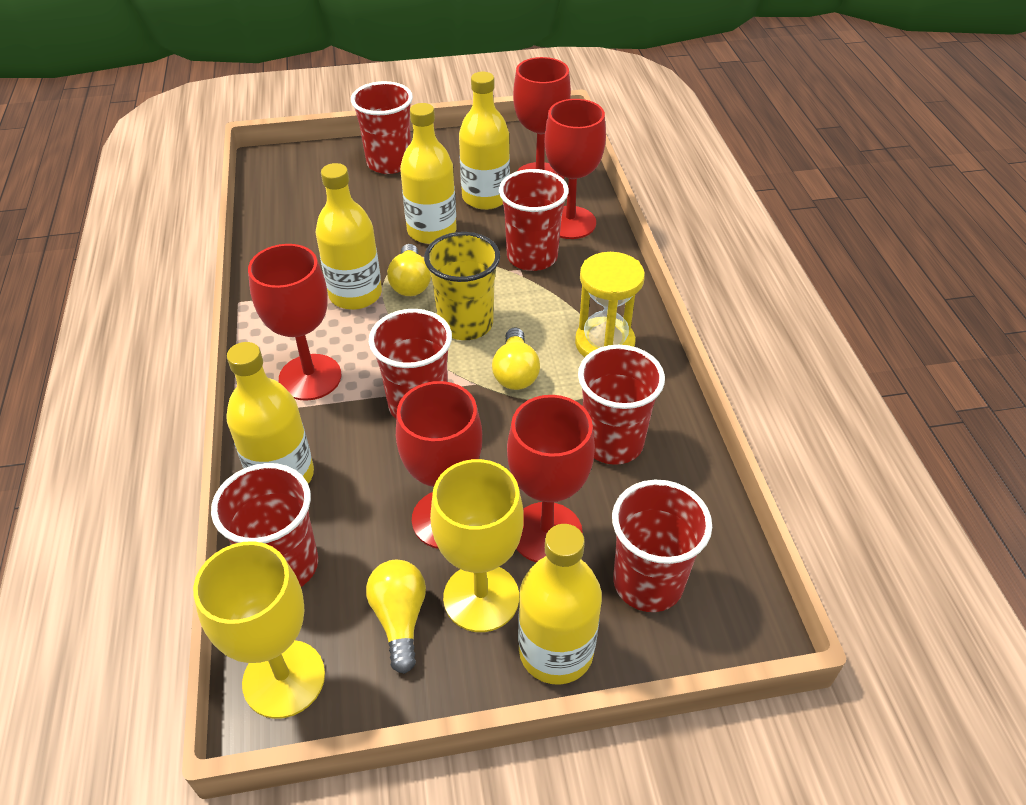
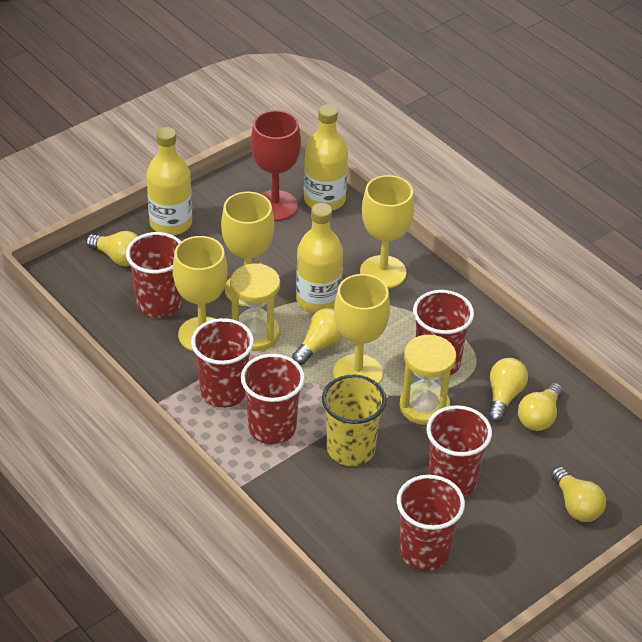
red goblet: 5 -> 1
yellow bottle: 5 -> 3
yellow goblet: 2 -> 4
yellow hourglass: 1 -> 2
yellow light bulb: 3 -> 5

